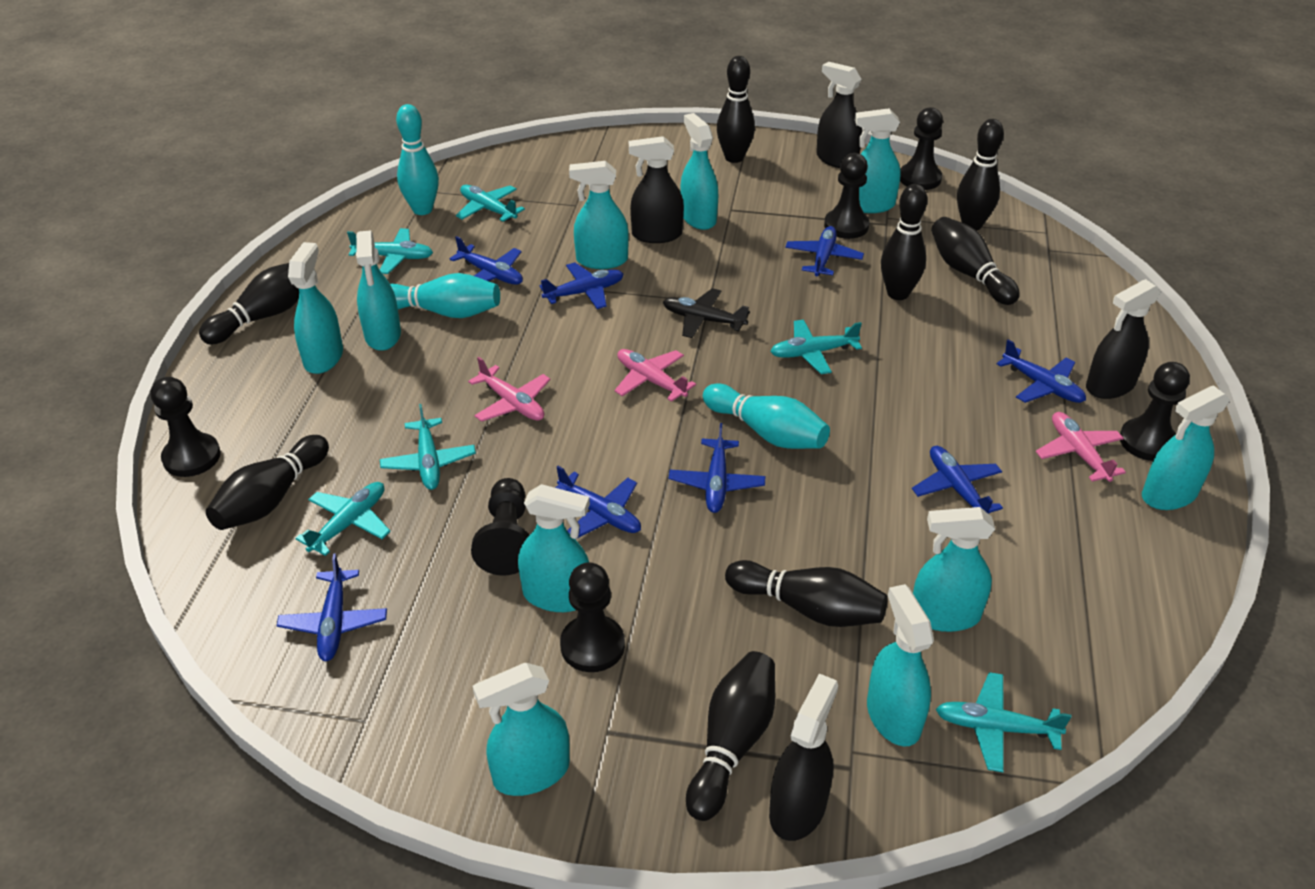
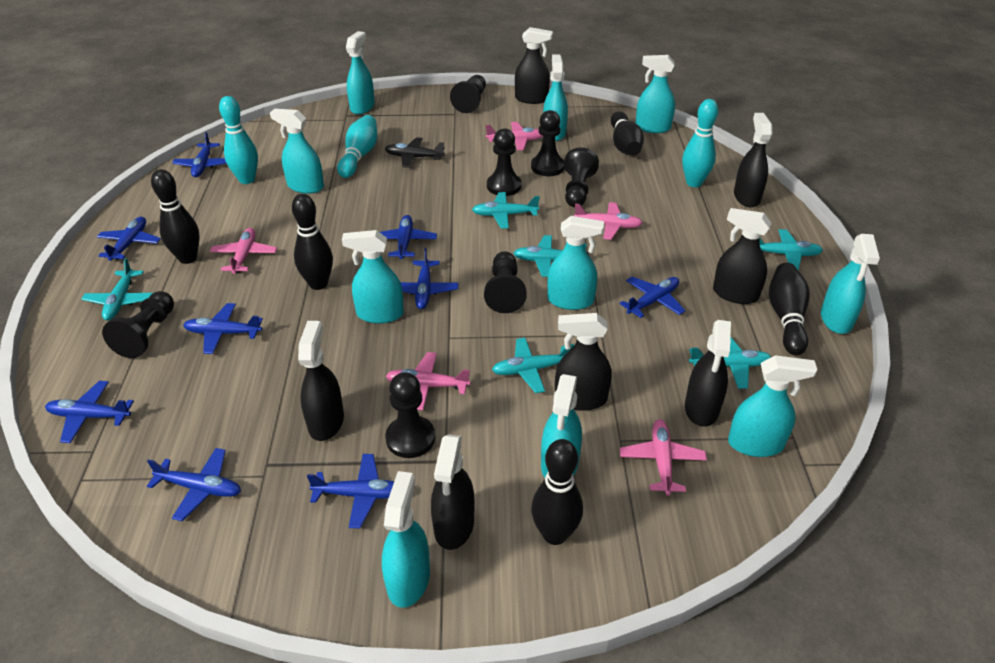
black bowling pin: 8 -> 5
black pawn: 6 -> 7
black spray bottle: 4 -> 7
blue plane: 8 -> 9
pink plane: 3 -> 5

